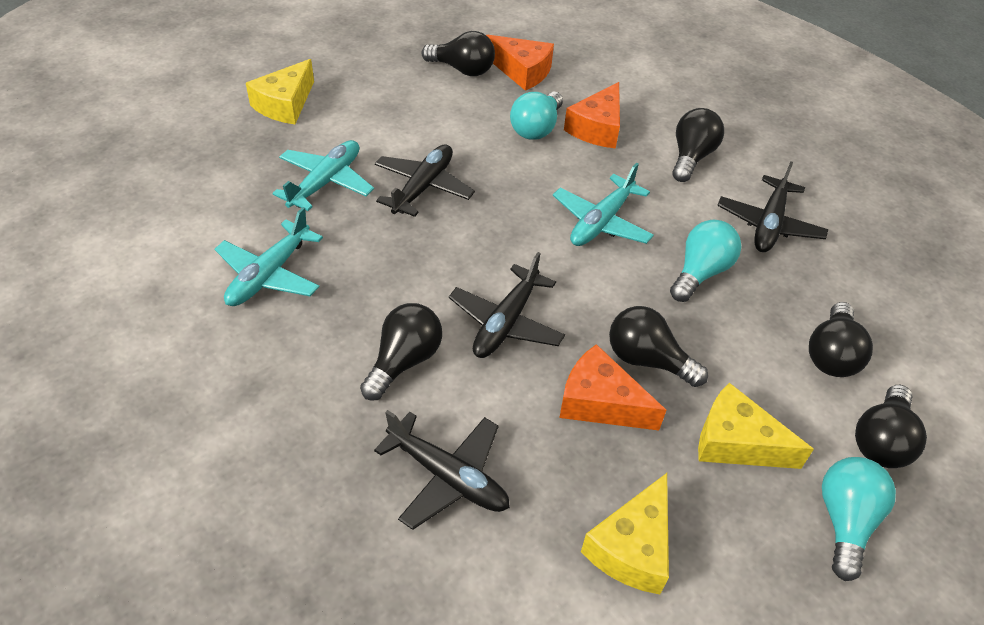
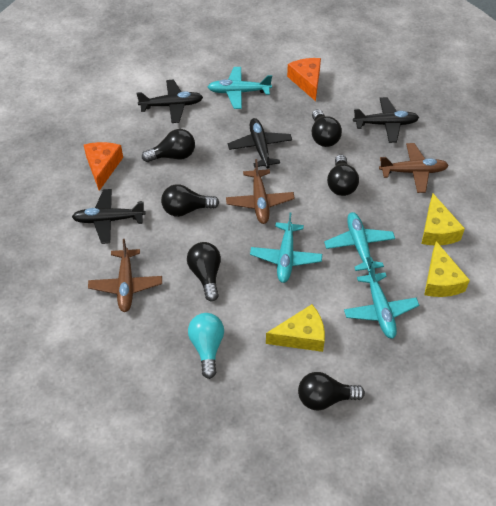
brown plane: 0 -> 3
orange cheese: 3 -> 2
turquoise light bulb: 3 -> 1
turquoise plane: 3 -> 4

